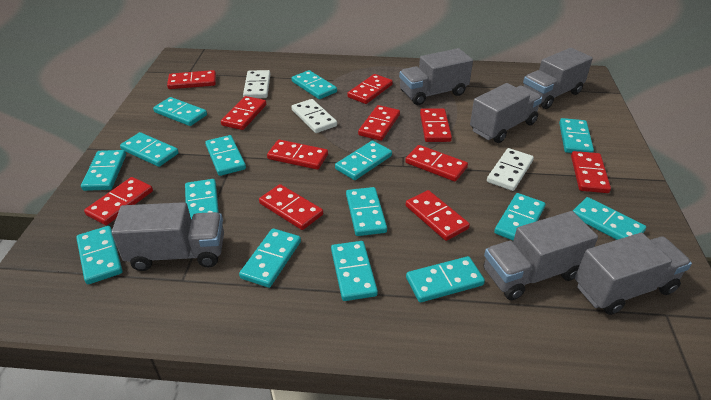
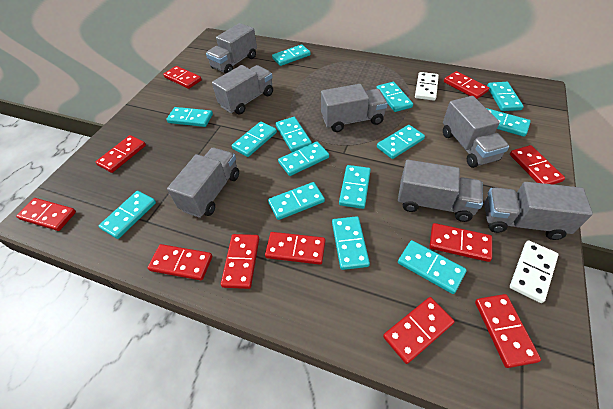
grey truck: 6 -> 7
turquoise domino: 15 -> 14
white domino: 3 -> 2

